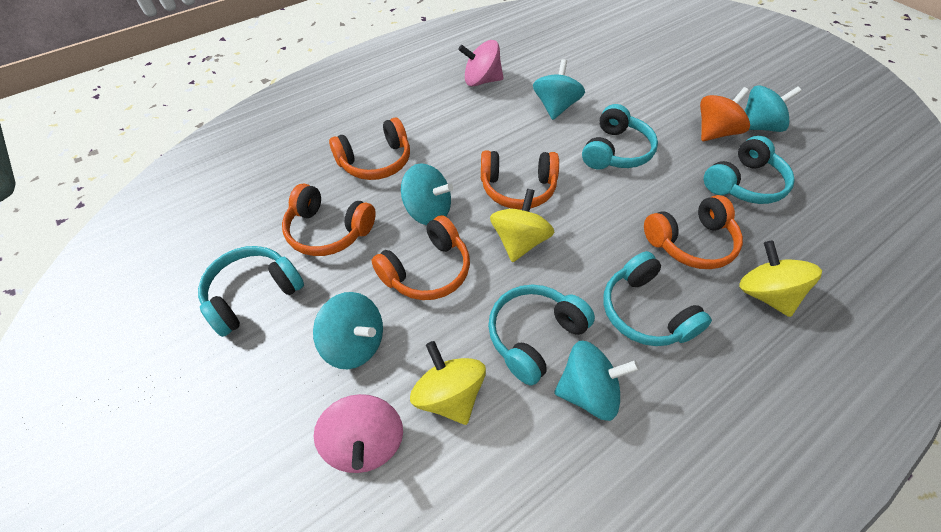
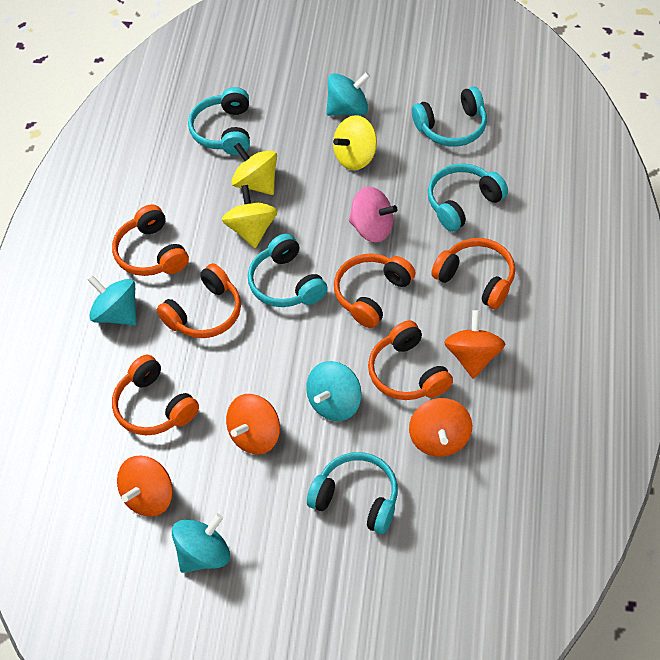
orange headphones: 5 -> 6
orange spinning top: 1 -> 4
pink spinning top: 2 -> 1
turquoise spinning top: 5 -> 4

